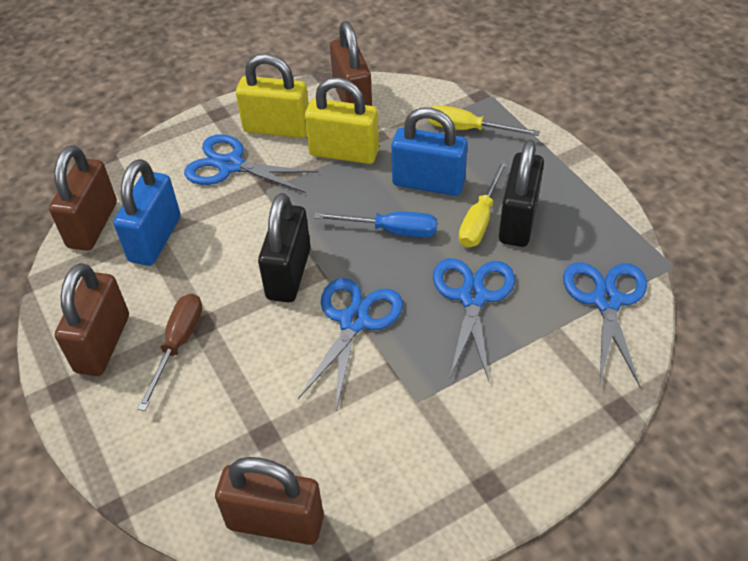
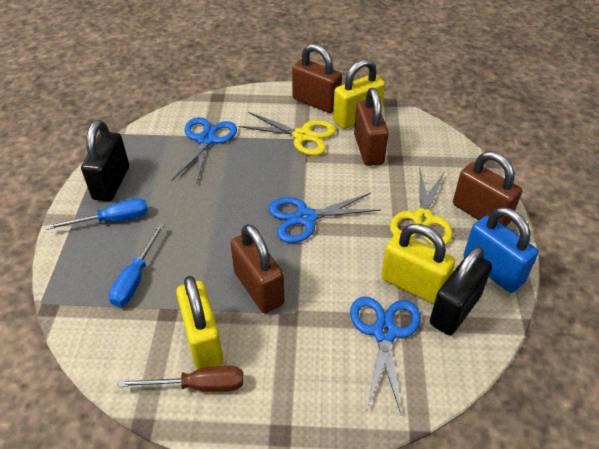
blue padlock: 2 -> 1
blue scissors: 4 -> 3
blue screwdriver: 1 -> 2
yellow padlock: 2 -> 3
yellow scissors: 0 -> 2
yellow screwdriver: 2 -> 0

